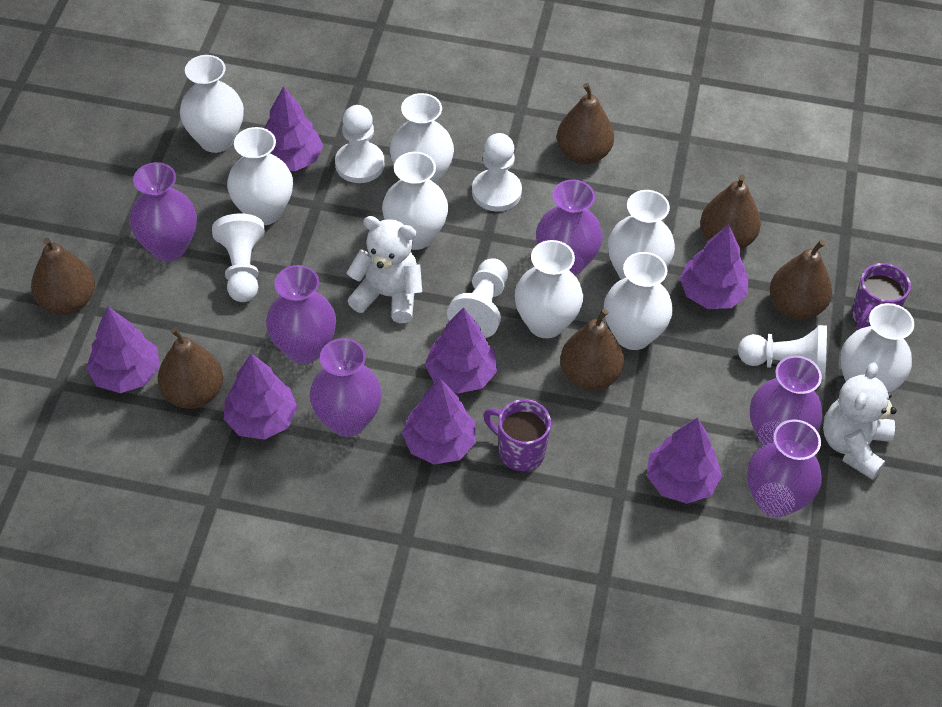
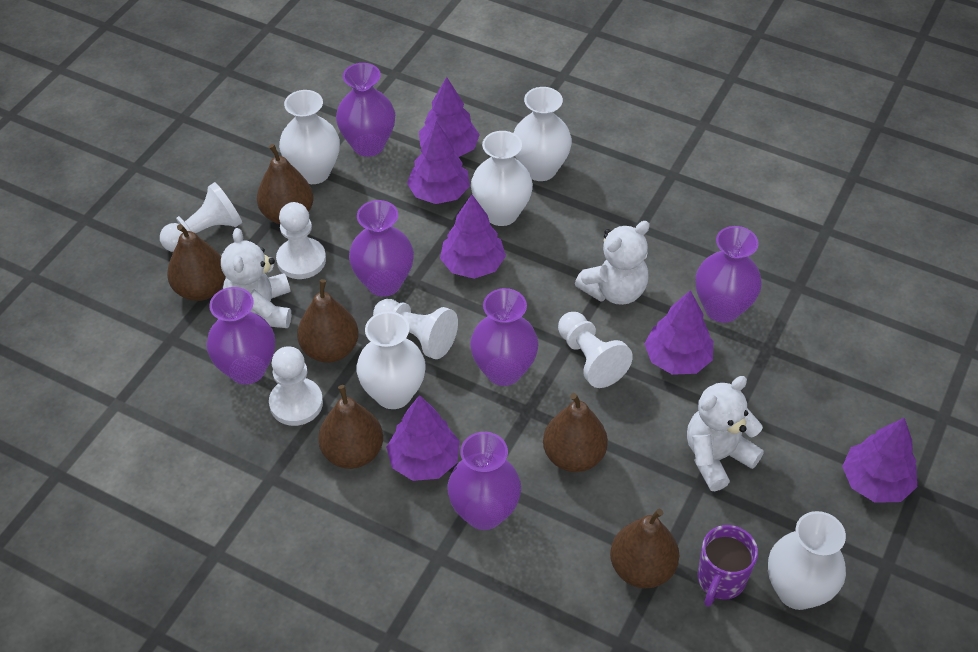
purple mug: 2 -> 1
purple tree: 7 -> 6
white teddy bear: 2 -> 3
white vase: 8 -> 5

